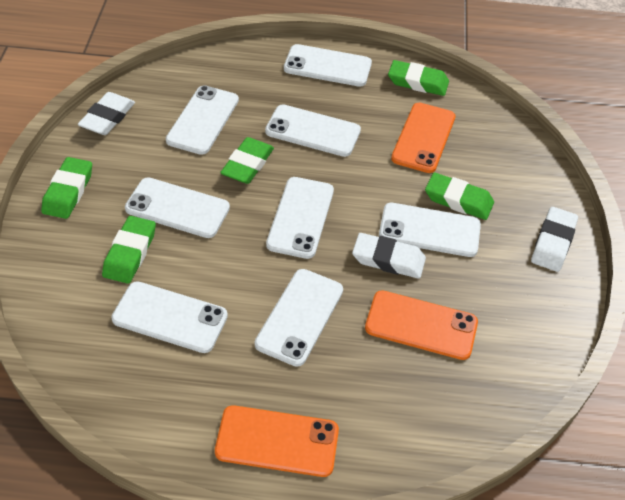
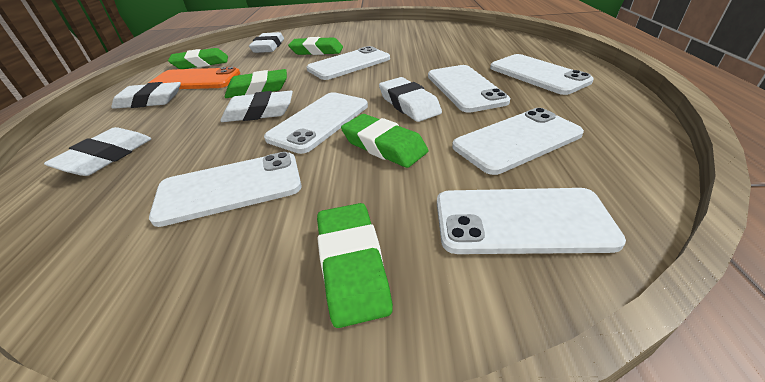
orange phone: 3 -> 1
white eraser: 3 -> 5
white phone: 8 -> 7

